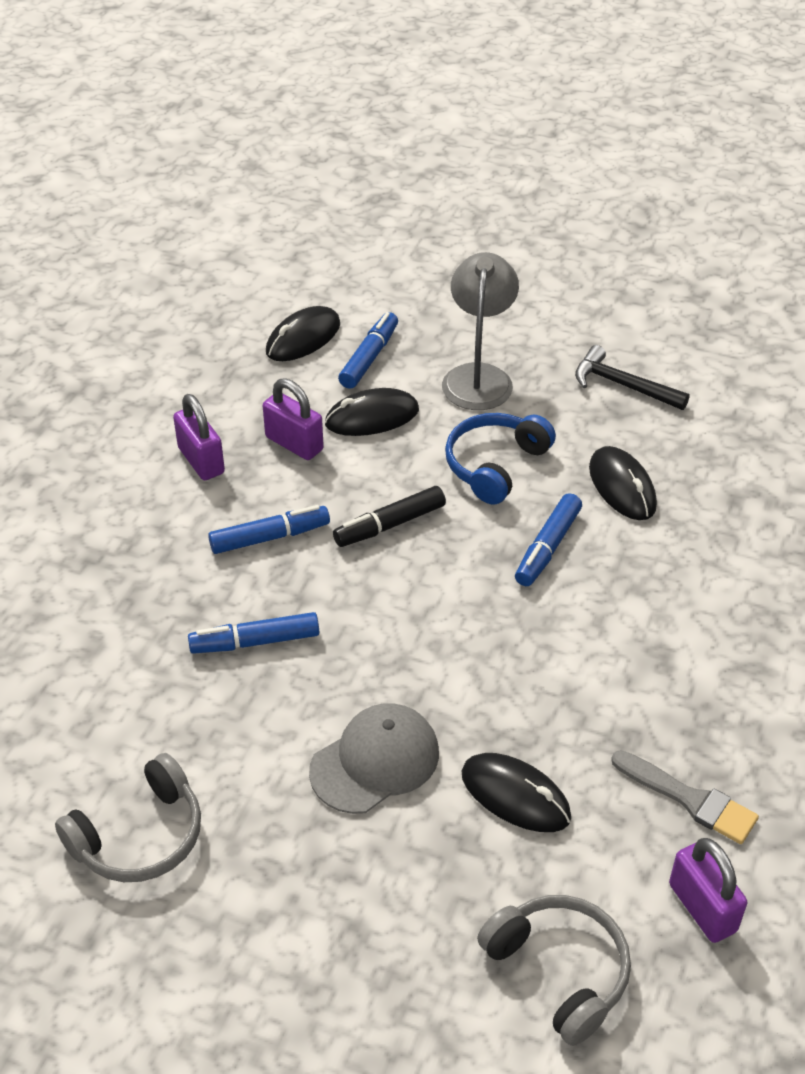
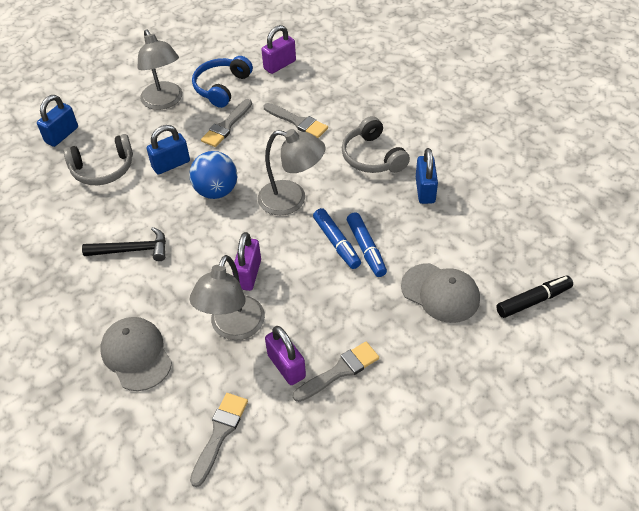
black mouse: 4 -> 0
blue ball: 0 -> 1
blue marker: 4 -> 2
blue padlock: 0 -> 3
grey brush: 1 -> 4
grey cap: 1 -> 2
grey lamp: 1 -> 3

